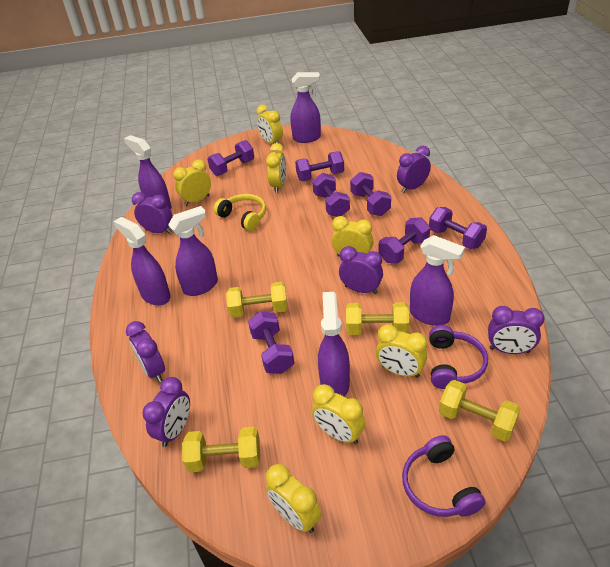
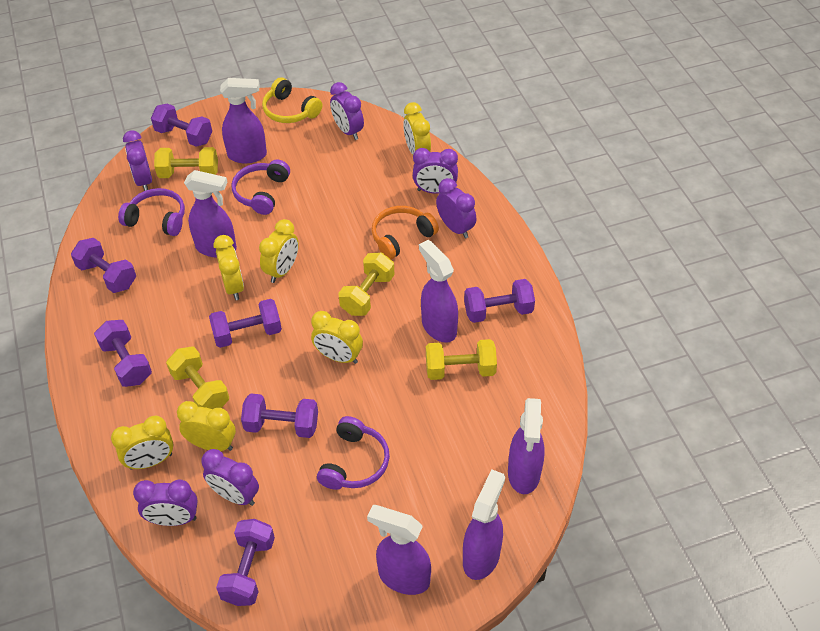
orange headphones: 0 -> 1
purple headphones: 2 -> 3
yellow clock: 7 -> 6

